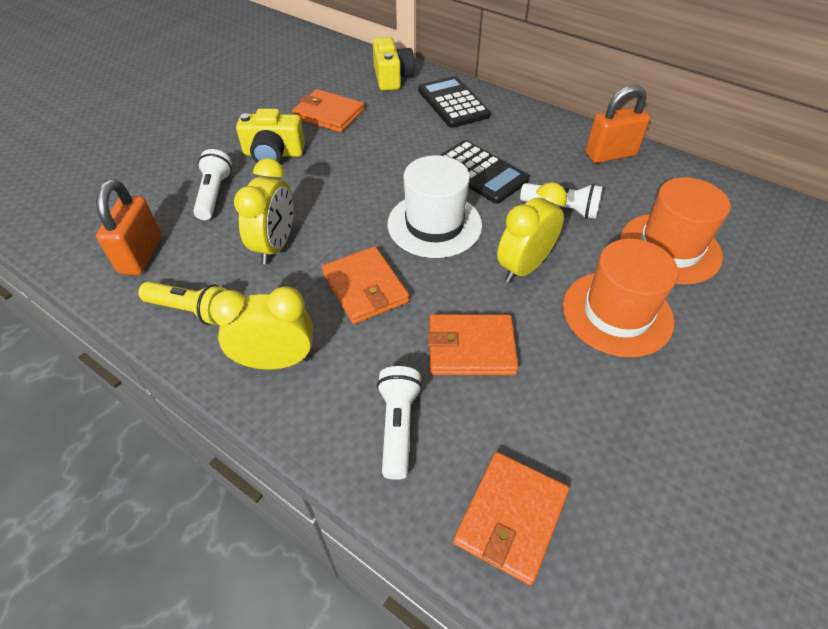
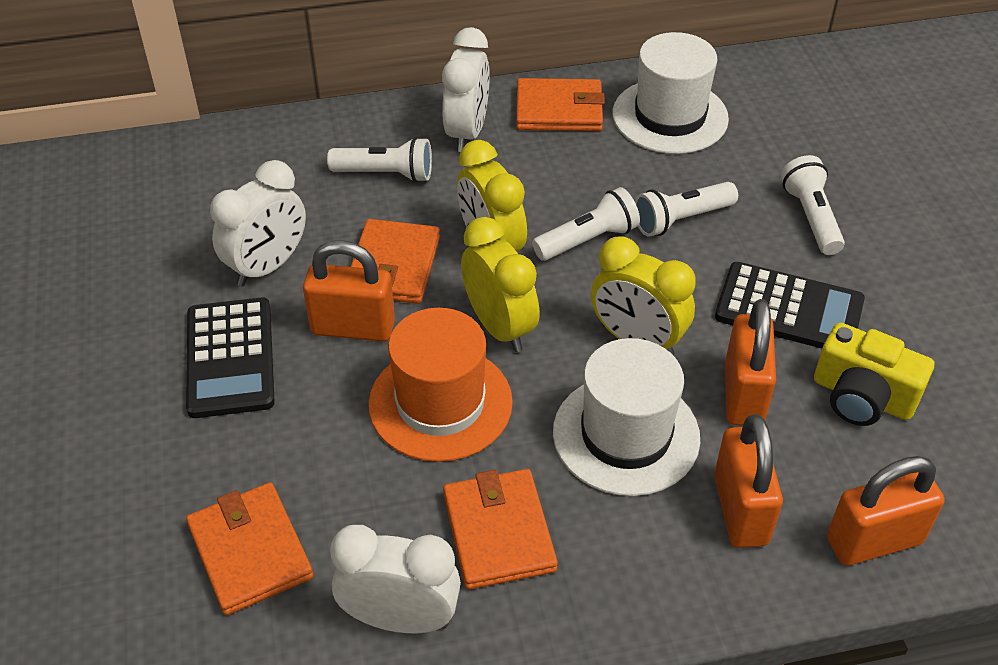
orange hat: 2 -> 1
orange padlock: 2 -> 4
white clock: 0 -> 3
white flashlight: 3 -> 4
white hat: 1 -> 2
yellow camera: 2 -> 1
yellow flashlight: 1 -> 0

